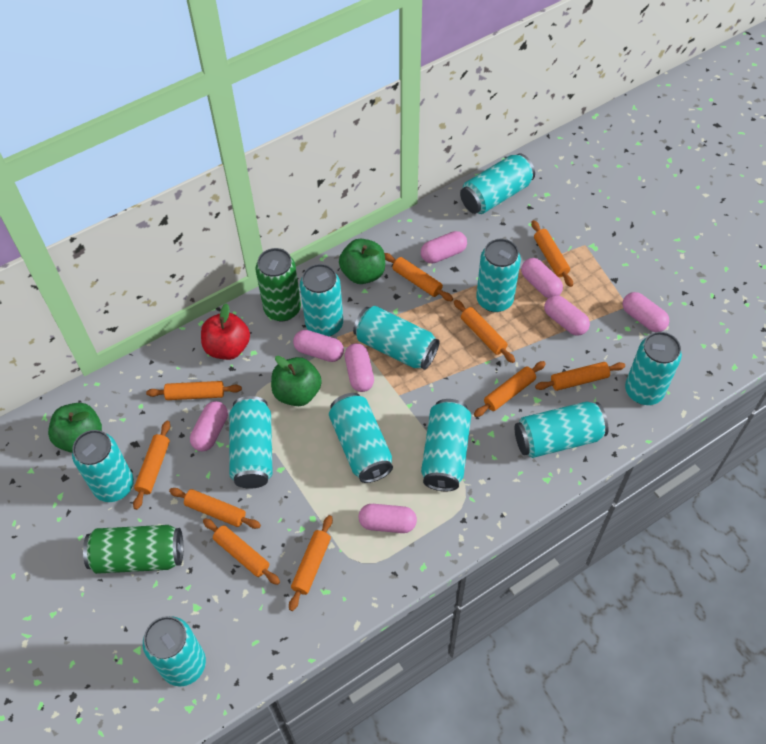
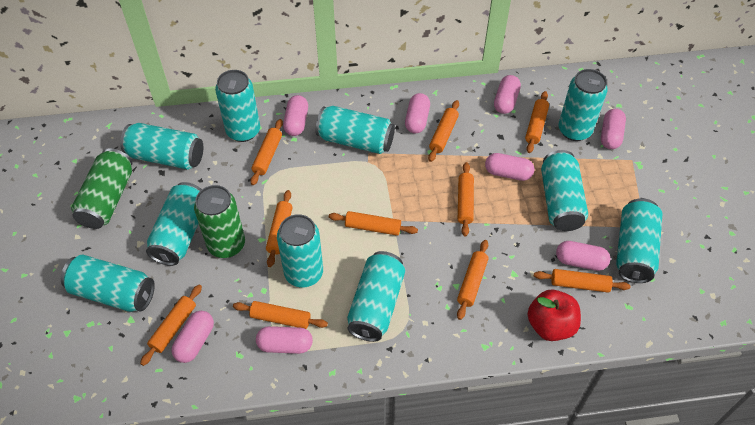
green apple: 3 -> 0
turquoise can: 11 -> 10

